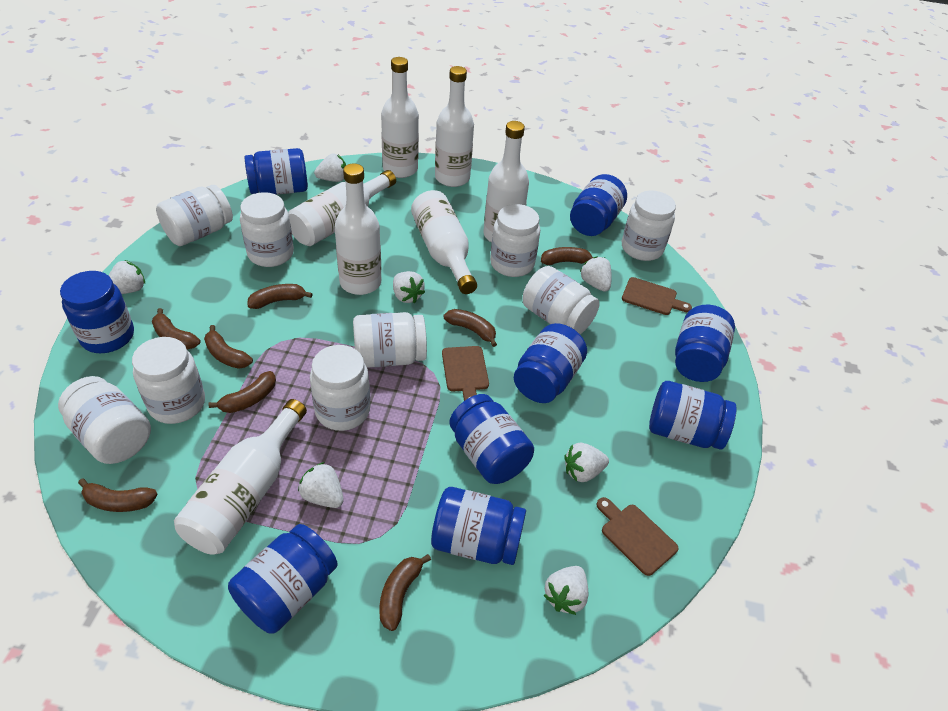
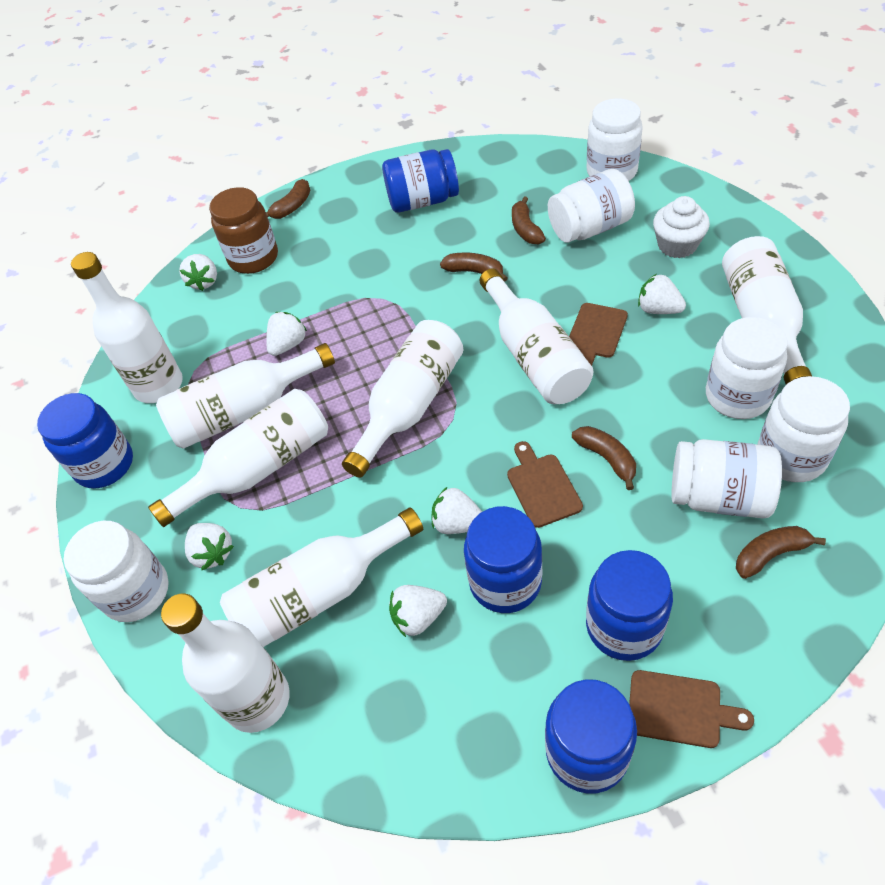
blue jar: 9 -> 5
brown banana: 8 -> 5
brown jar: 0 -> 1
white bottle: 7 -> 8
white cupcake: 0 -> 1
white jar: 9 -> 6
white strawberry: 7 -> 6

